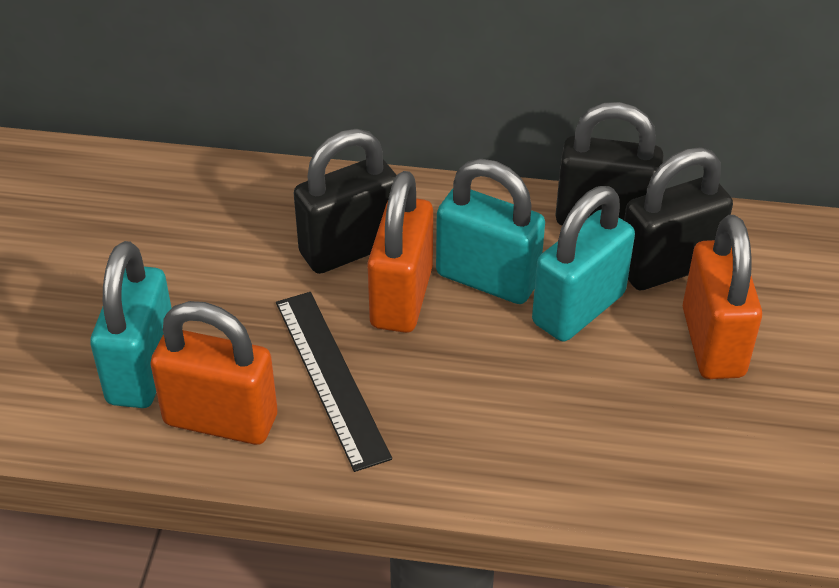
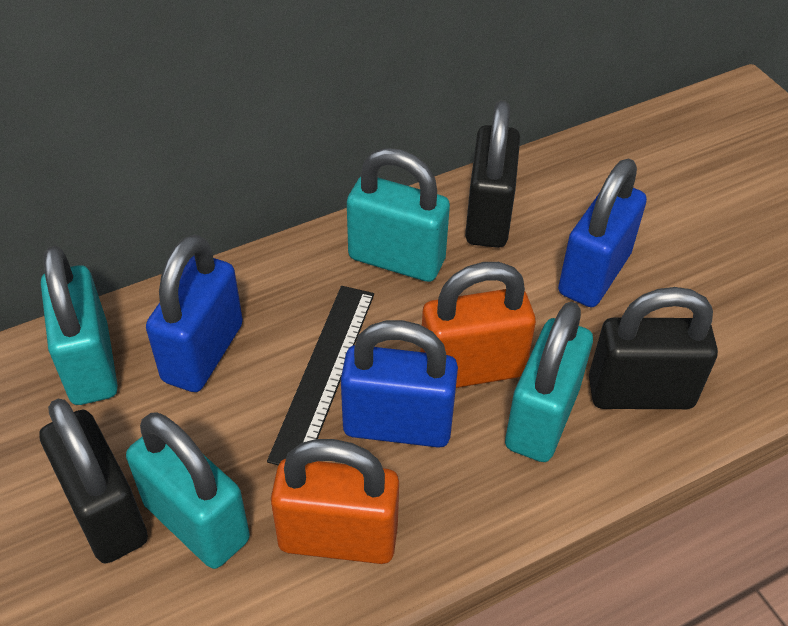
blue padlock: 0 -> 3
orange padlock: 3 -> 2
turquoise padlock: 3 -> 4

